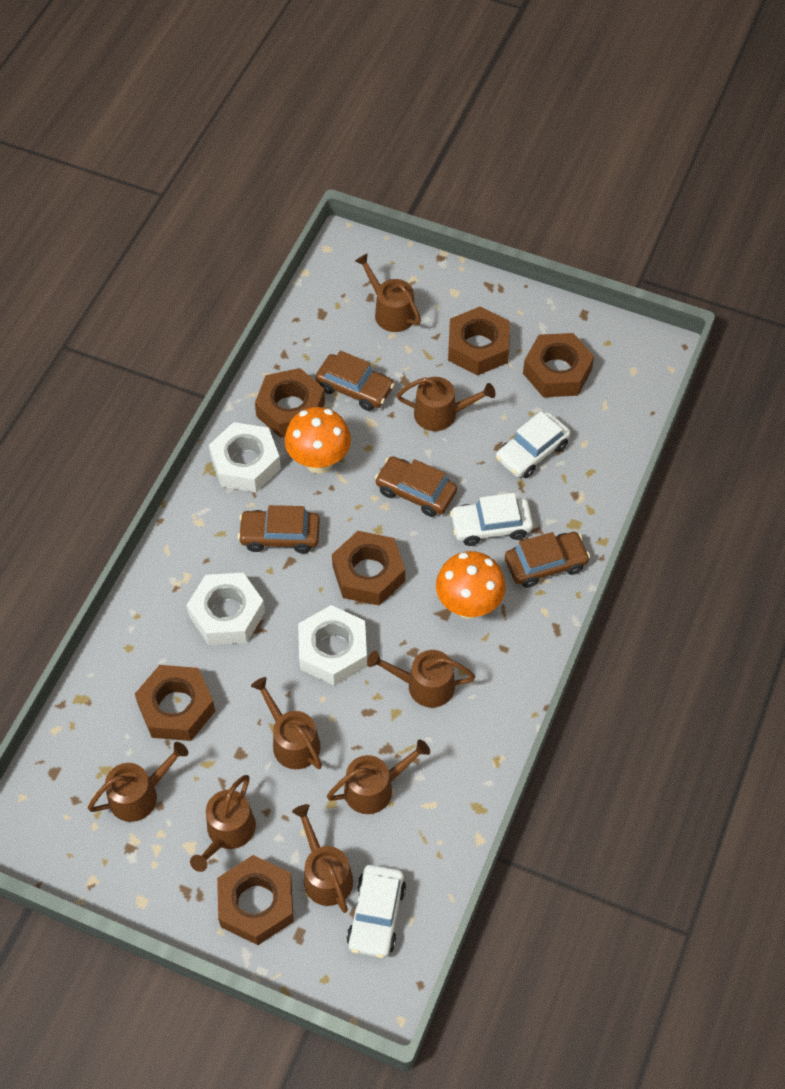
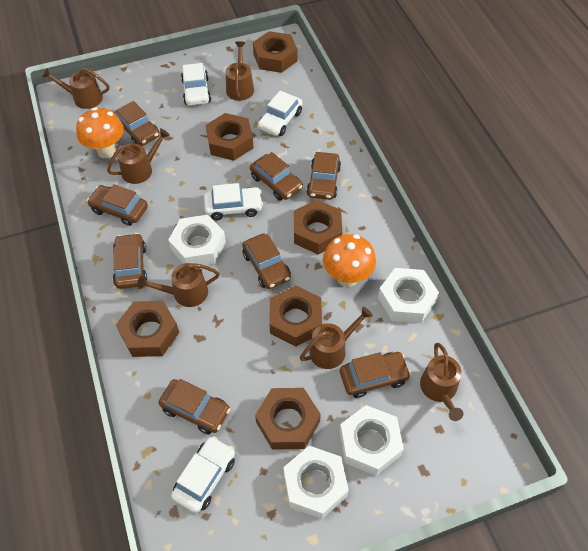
brown car: 4 -> 8
brown watering can: 8 -> 6
white car: 3 -> 4
white nut: 3 -> 4

